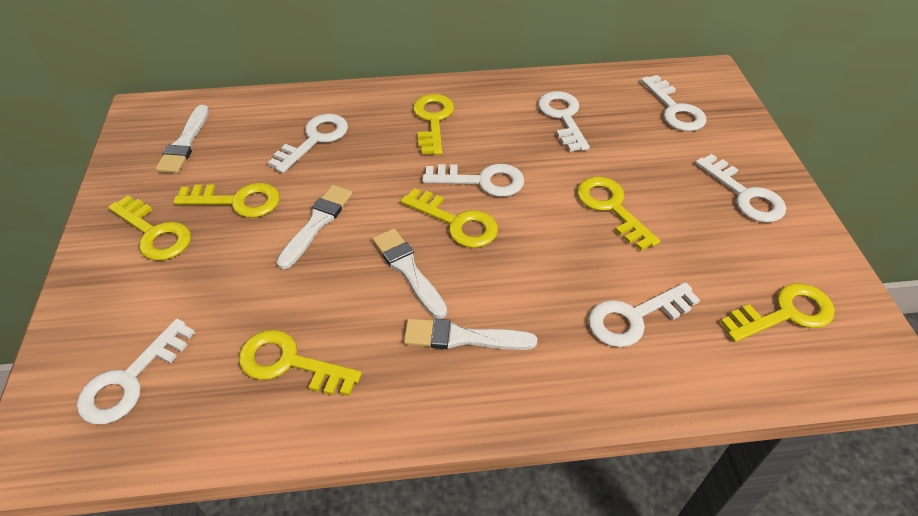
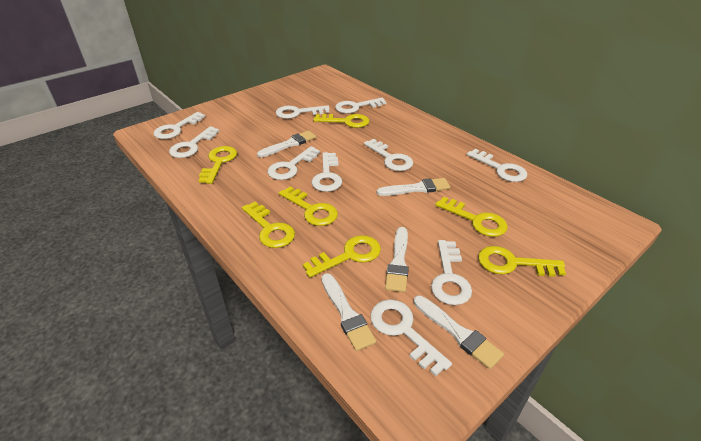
white brush: 4 -> 5
white key: 7 -> 10

